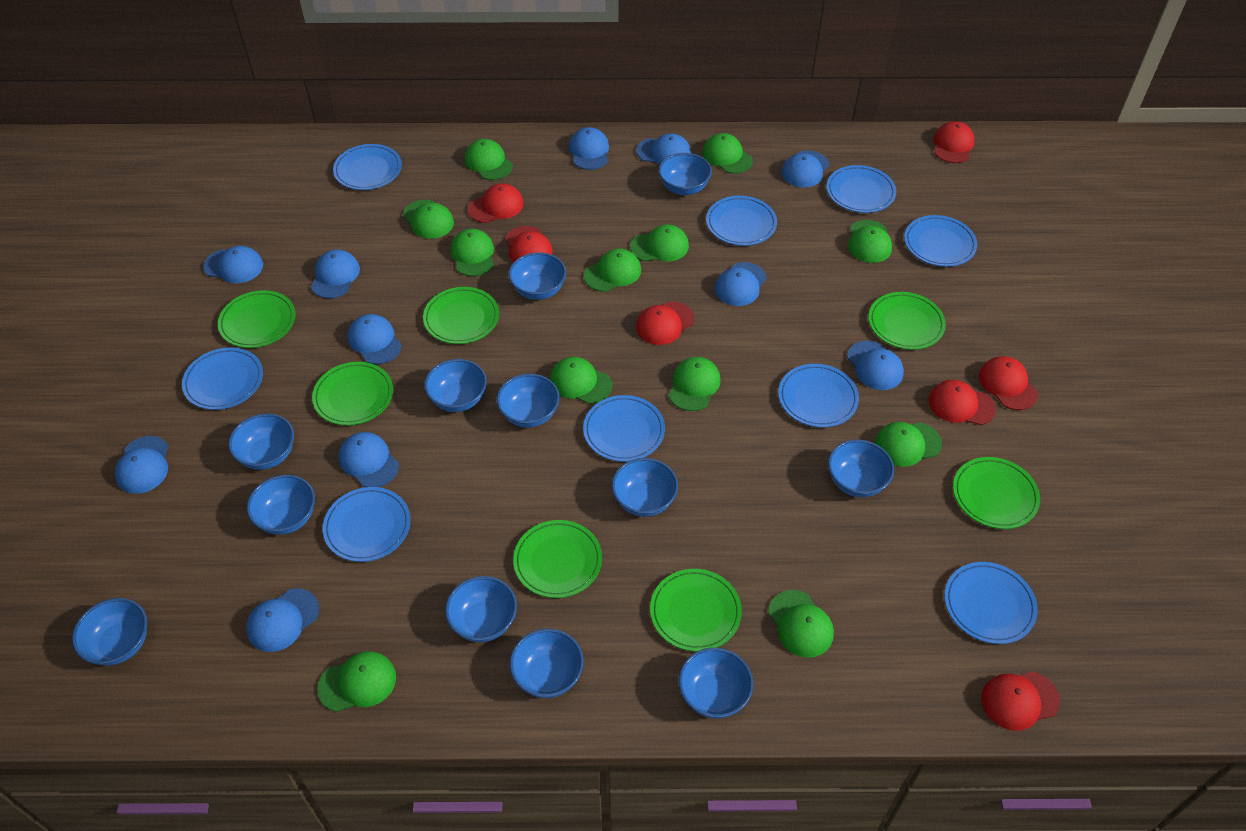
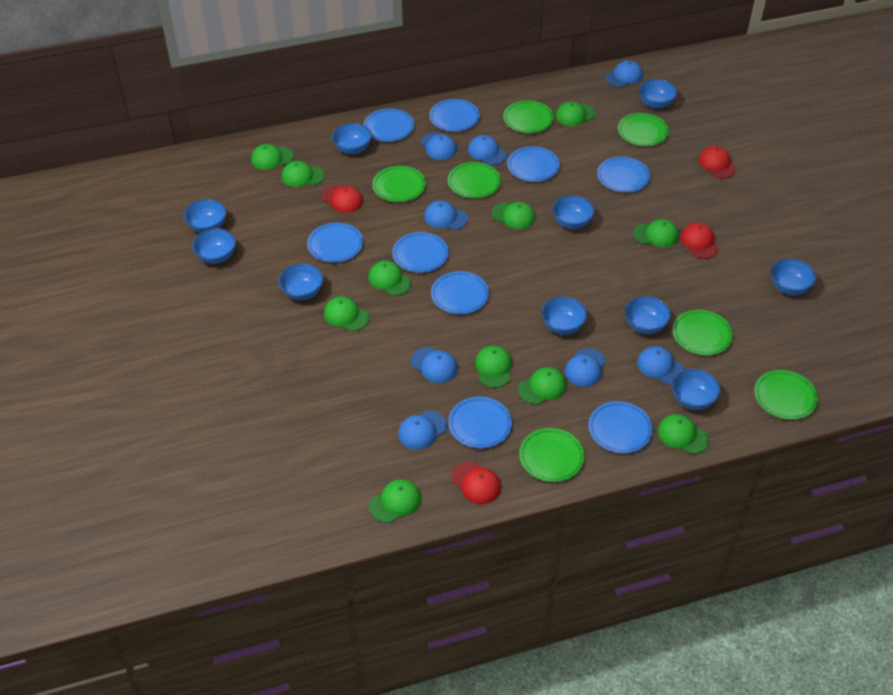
blue bowl: 12 -> 10
blue cap: 11 -> 8
green cap: 12 -> 11
red cap: 7 -> 4

